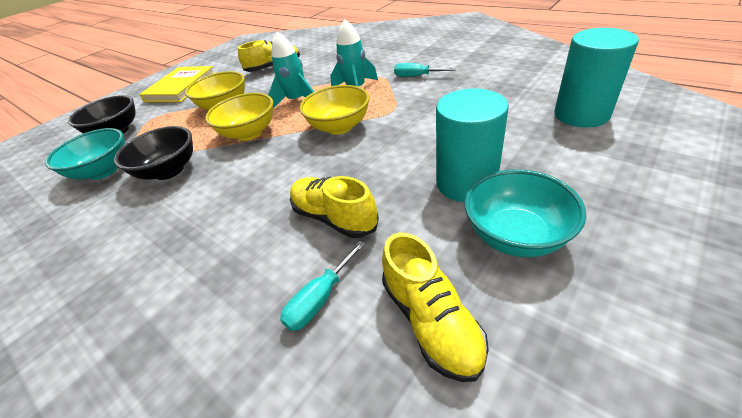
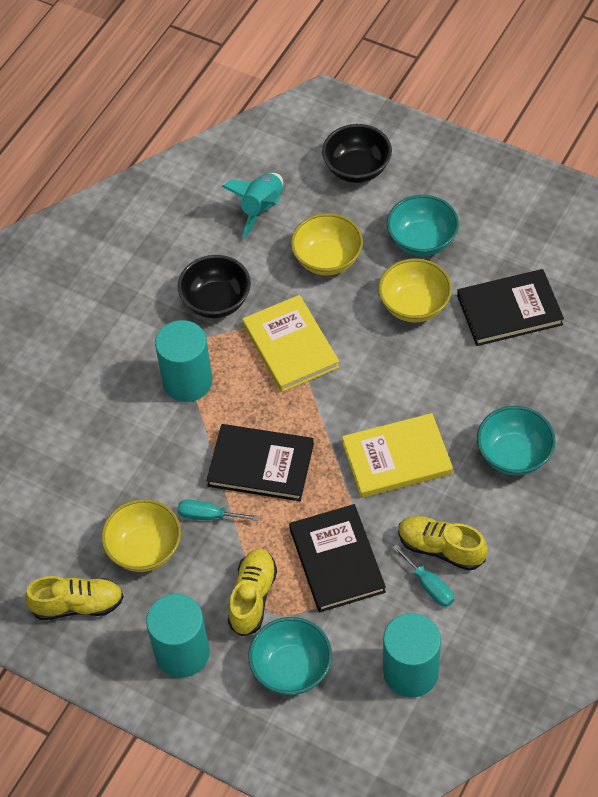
black book: 0 -> 3
turquoise bowl: 2 -> 3
turquoise cylinder: 2 -> 3
turquoise rocket: 2 -> 1
yellow book: 1 -> 2

